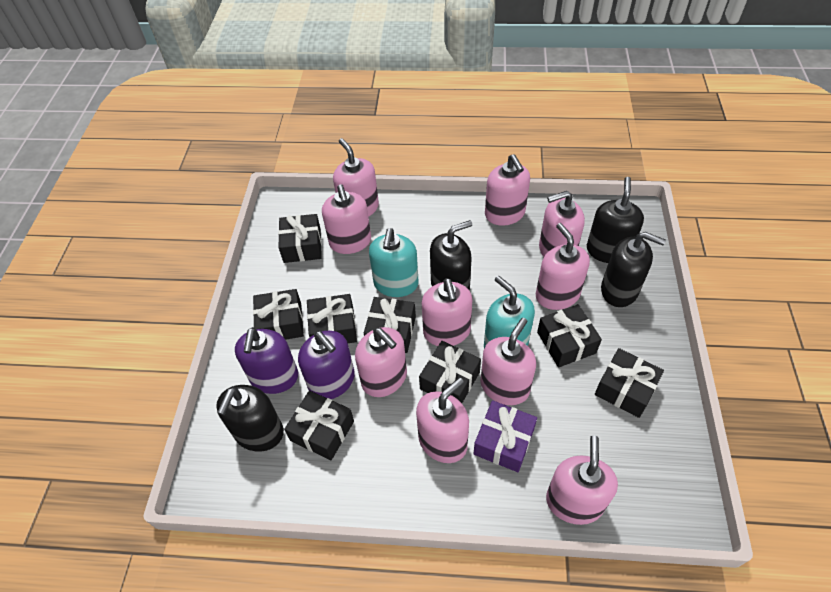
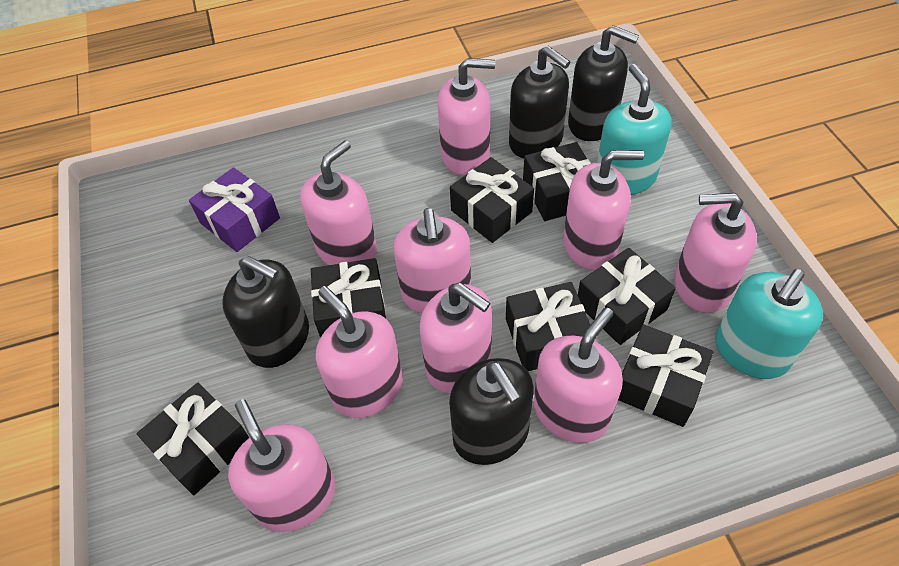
black gift: 8 -> 7
pink soap dispenser: 10 -> 9
purple soap dispenser: 2 -> 0

